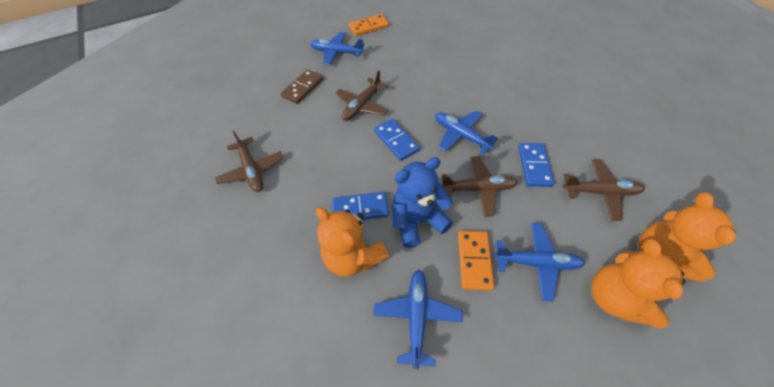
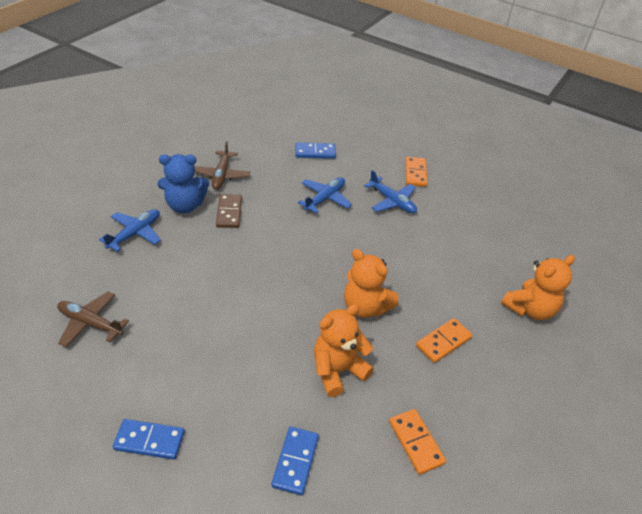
blue plane: 4 -> 3
brown plane: 4 -> 2
orange domino: 2 -> 3

